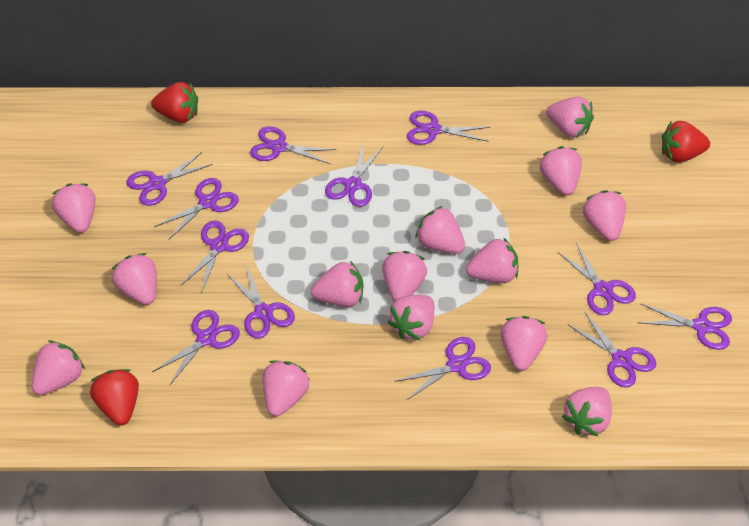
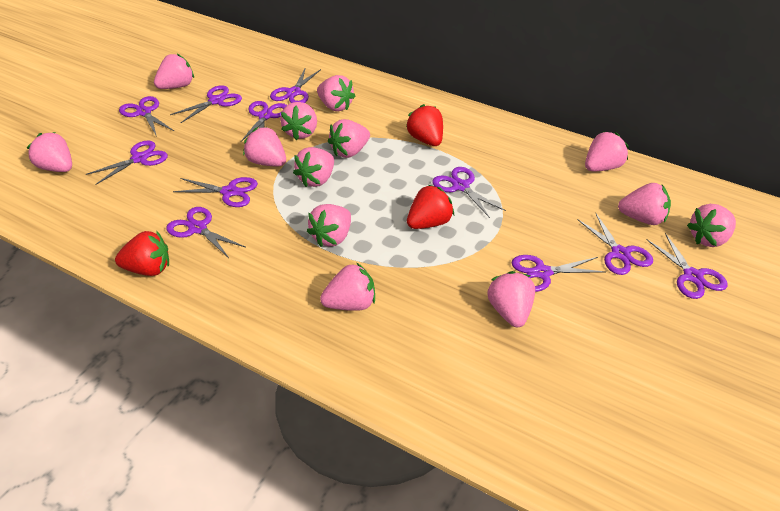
pink strawberry: 14 -> 13
purple scissors: 12 -> 11

